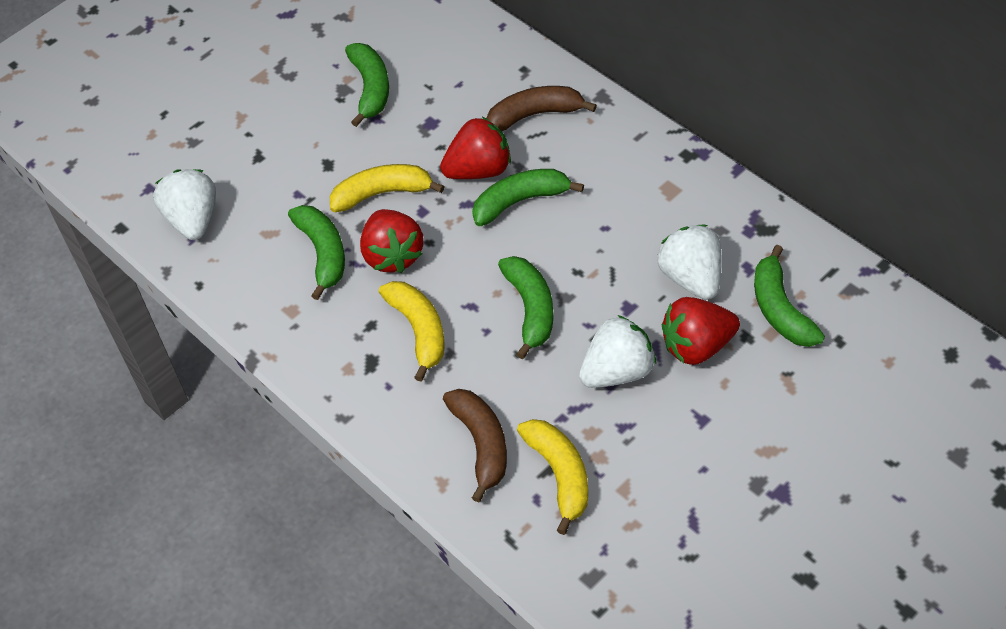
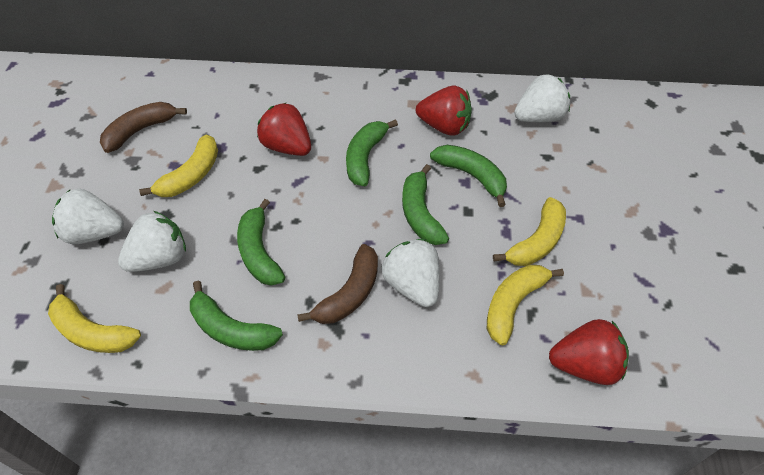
white strawberry: 3 -> 4
yellow banana: 3 -> 4

